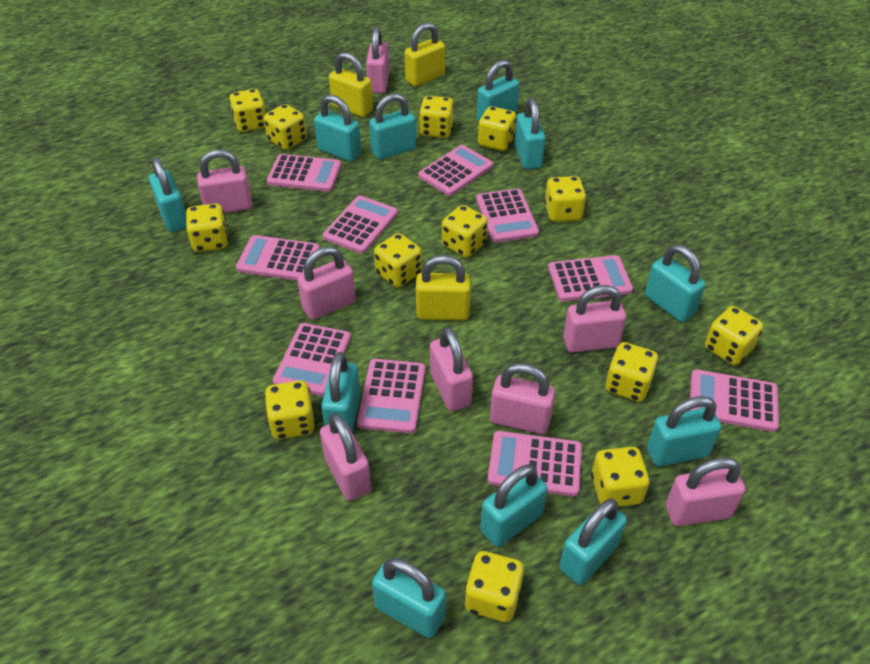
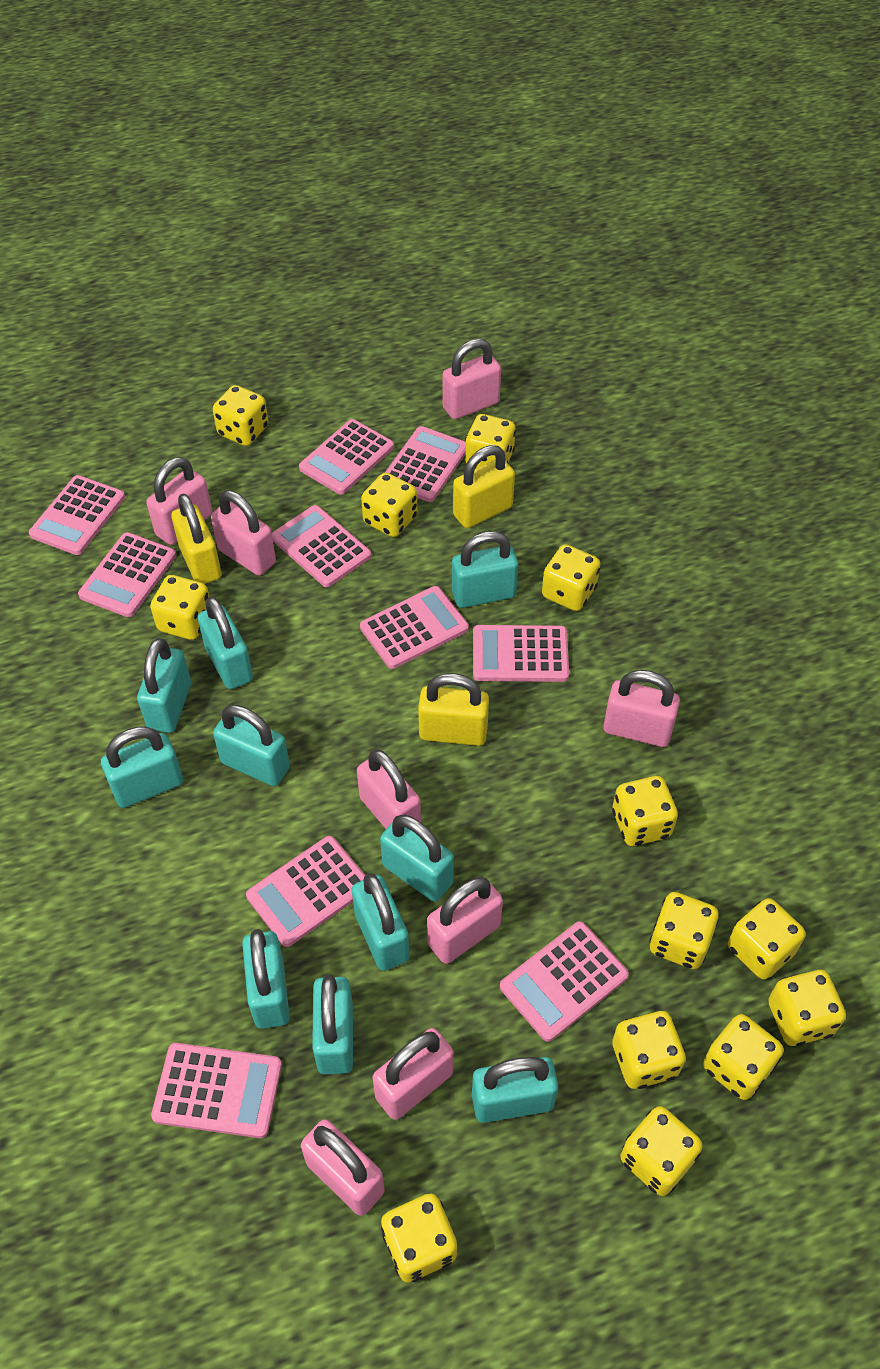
turquoise padlock: 11 -> 10

